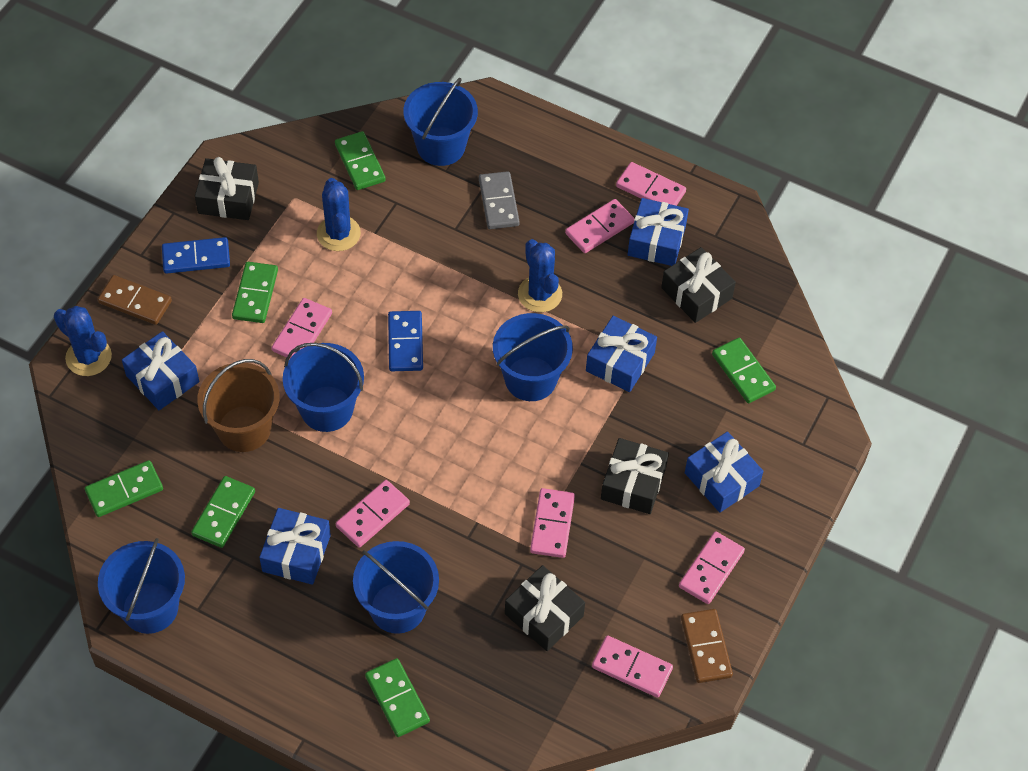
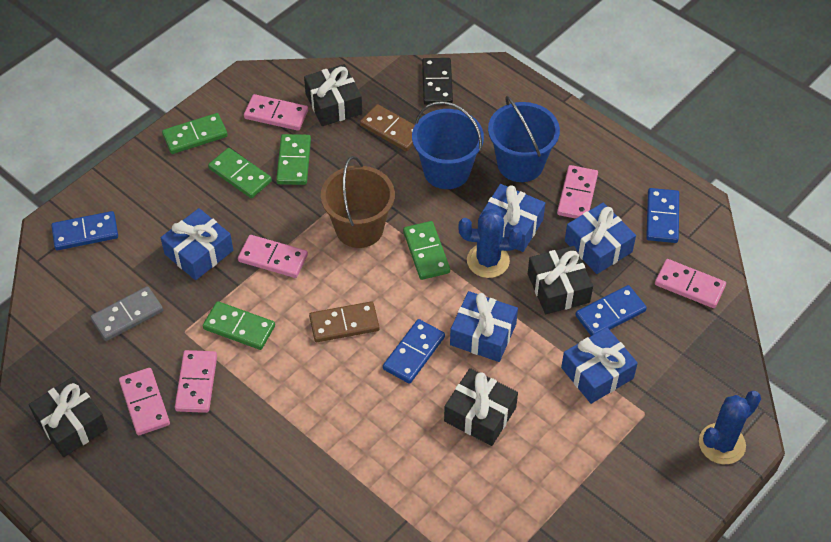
black domino: 0 -> 1
blue bucket: 5 -> 2
blue cactus: 3 -> 2
blue domino: 2 -> 4
green domino: 6 -> 5
pink domino: 7 -> 6

